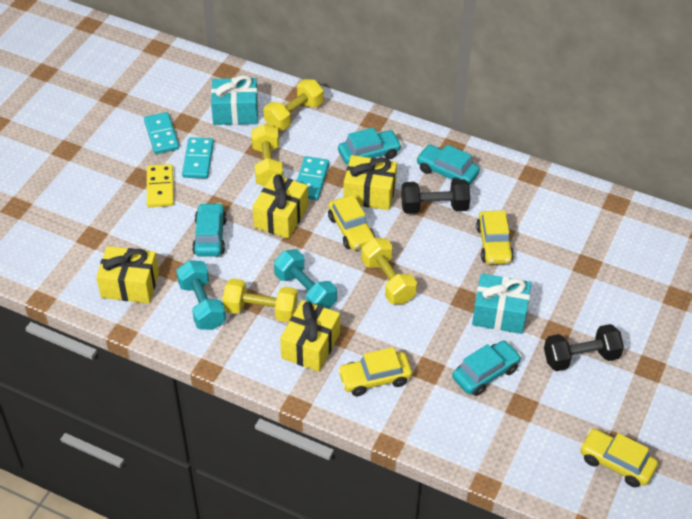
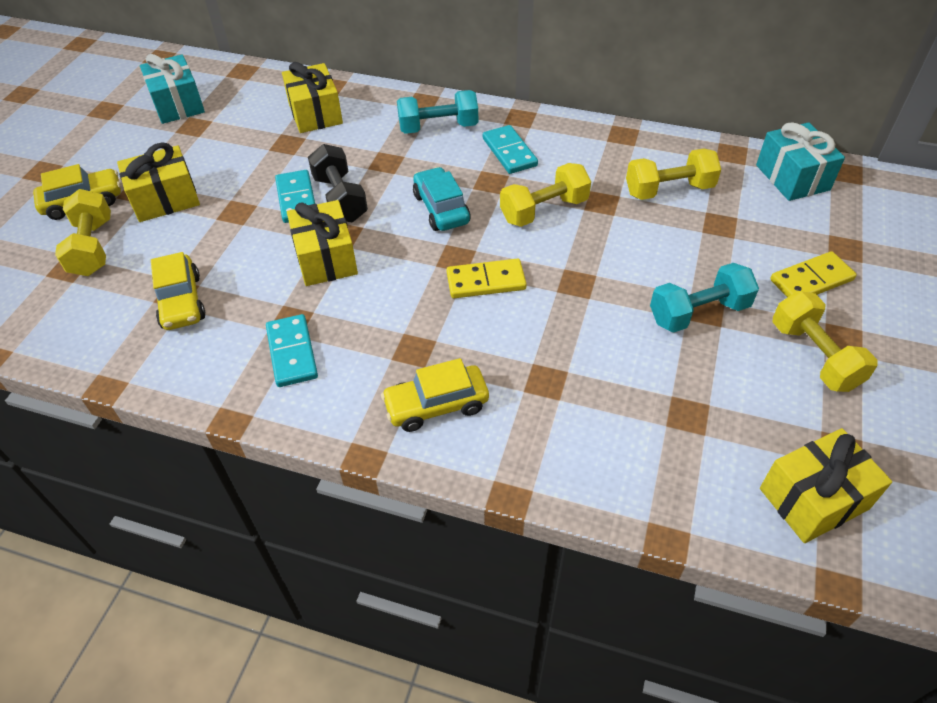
black dumbbell: 2 -> 1
turquoise car: 4 -> 1
yellow car: 4 -> 3
yellow domino: 1 -> 2

